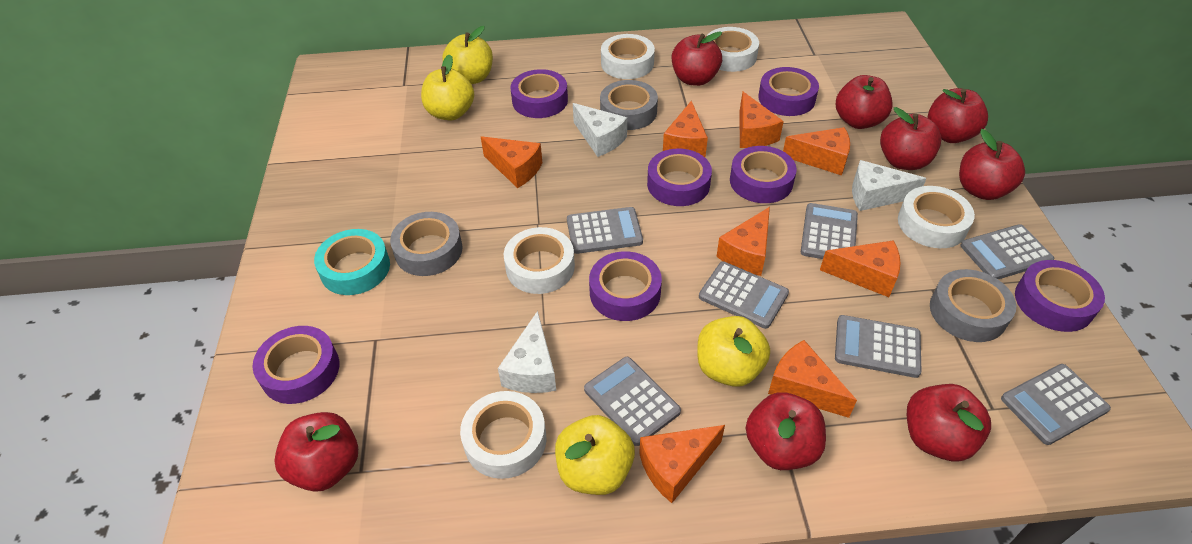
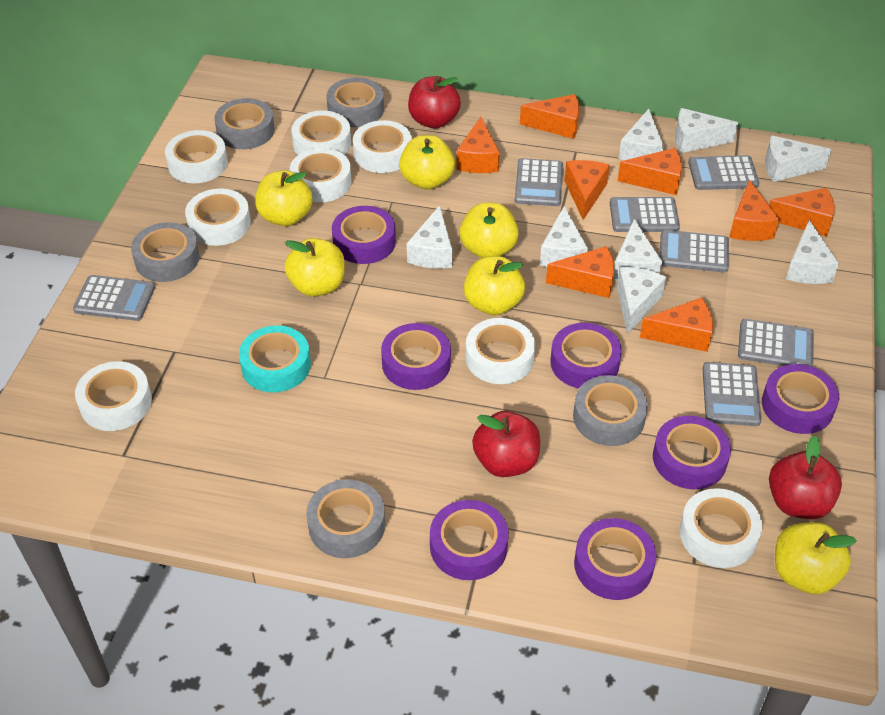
grey tape: 3 -> 5
red apple: 8 -> 3
white cheese: 3 -> 8
white tape: 5 -> 8
yellow apple: 4 -> 6

